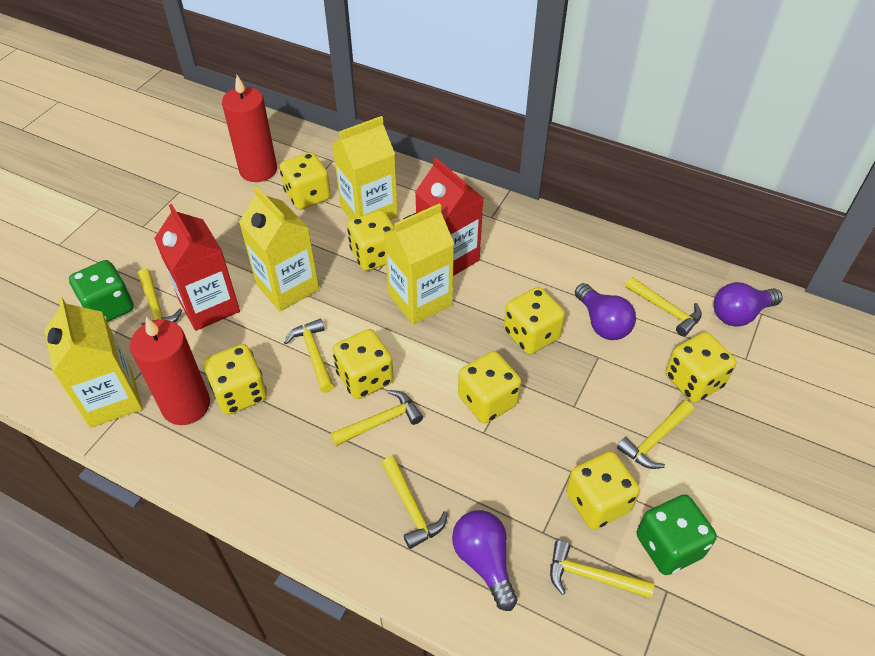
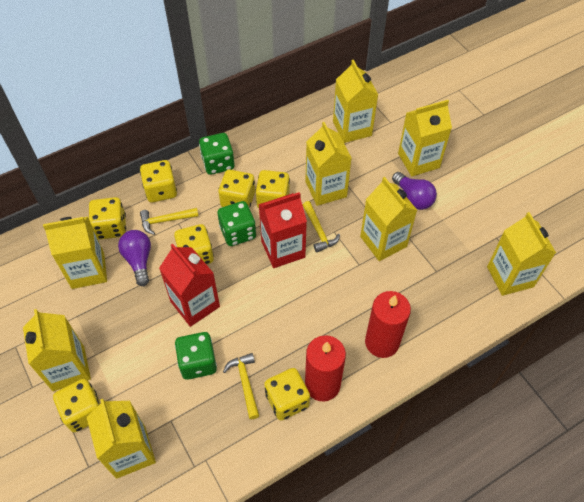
green dice: 2 -> 3
purple light bulb: 3 -> 2
yellow carton: 4 -> 8
yellow dice: 8 -> 7
yellow hammer: 7 -> 3

